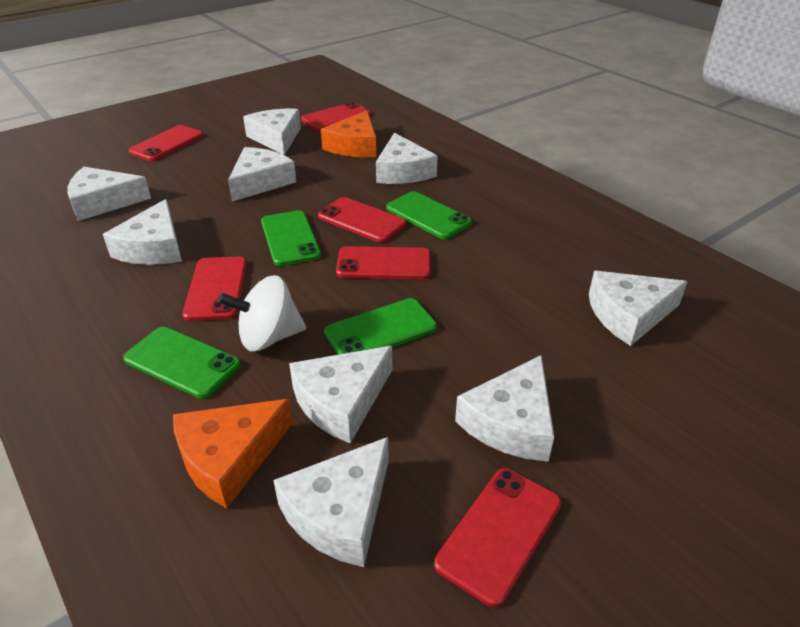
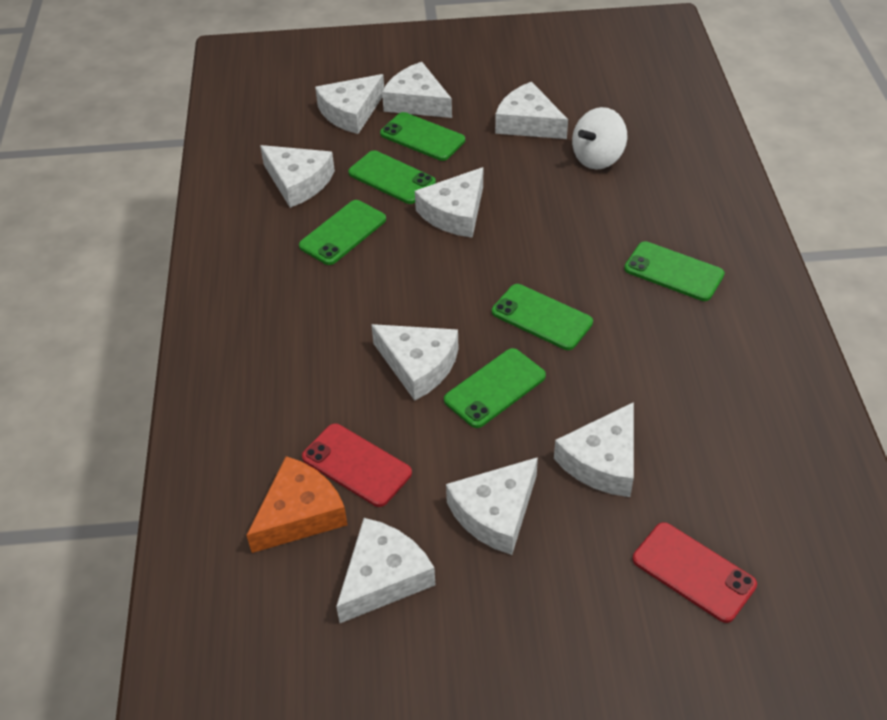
green phone: 4 -> 6
orange cheese: 2 -> 1
red phone: 6 -> 2

